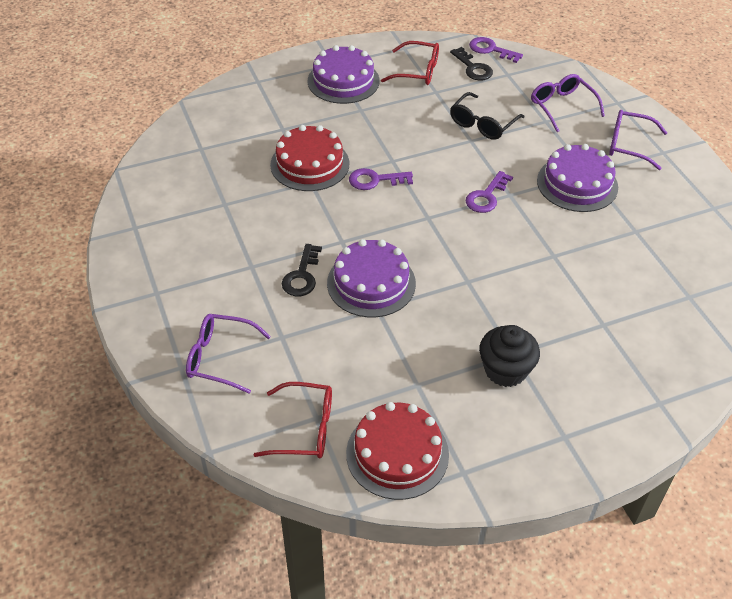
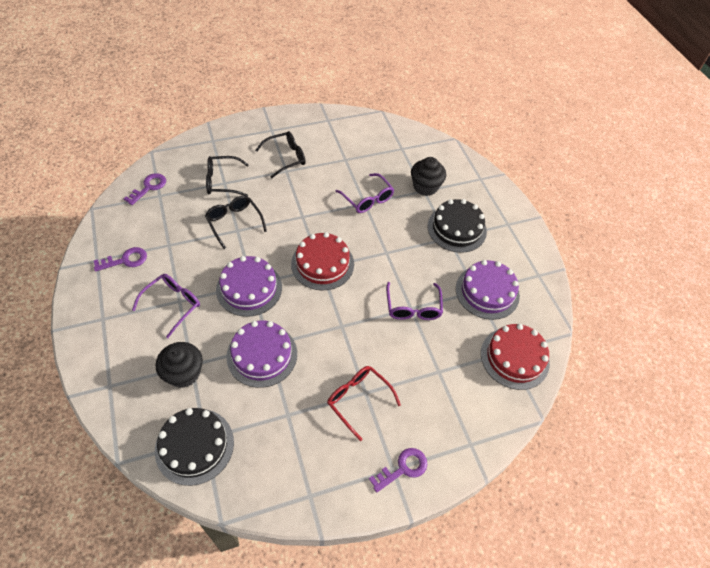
black cake: 0 -> 2
black cupcake: 1 -> 2
black glasses: 1 -> 3
black key: 2 -> 0
red glasses: 2 -> 1

